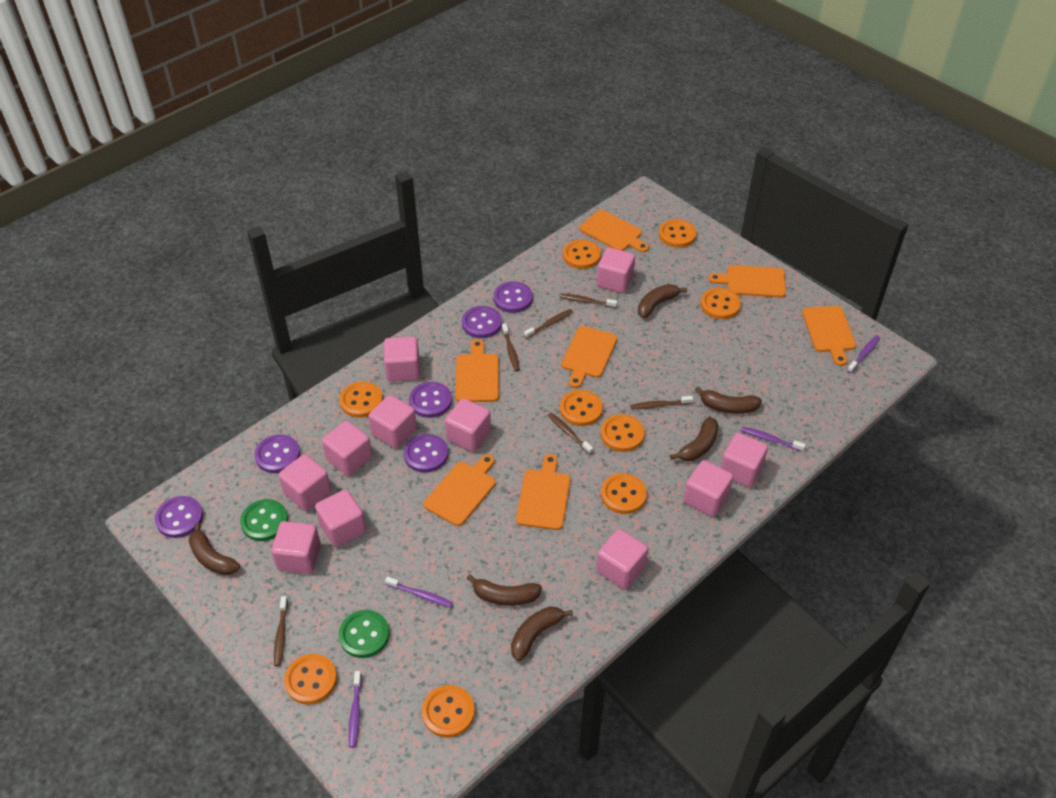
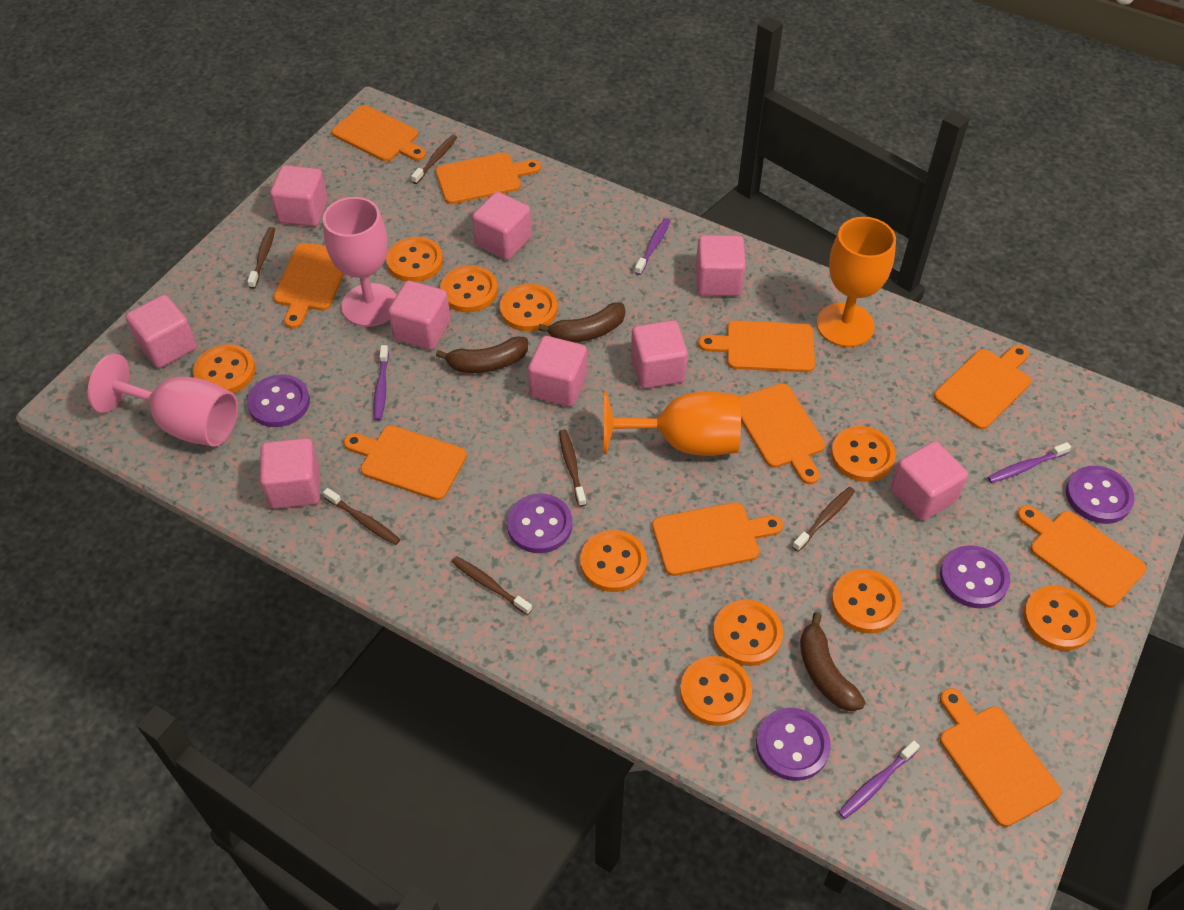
brown banana: 6 -> 3
green button: 2 -> 0
orange button: 9 -> 10
orange cutting board: 7 -> 10
orange goblet: 0 -> 2
pink cube: 11 -> 9
pink goblet: 0 -> 2
purple button: 6 -> 5

